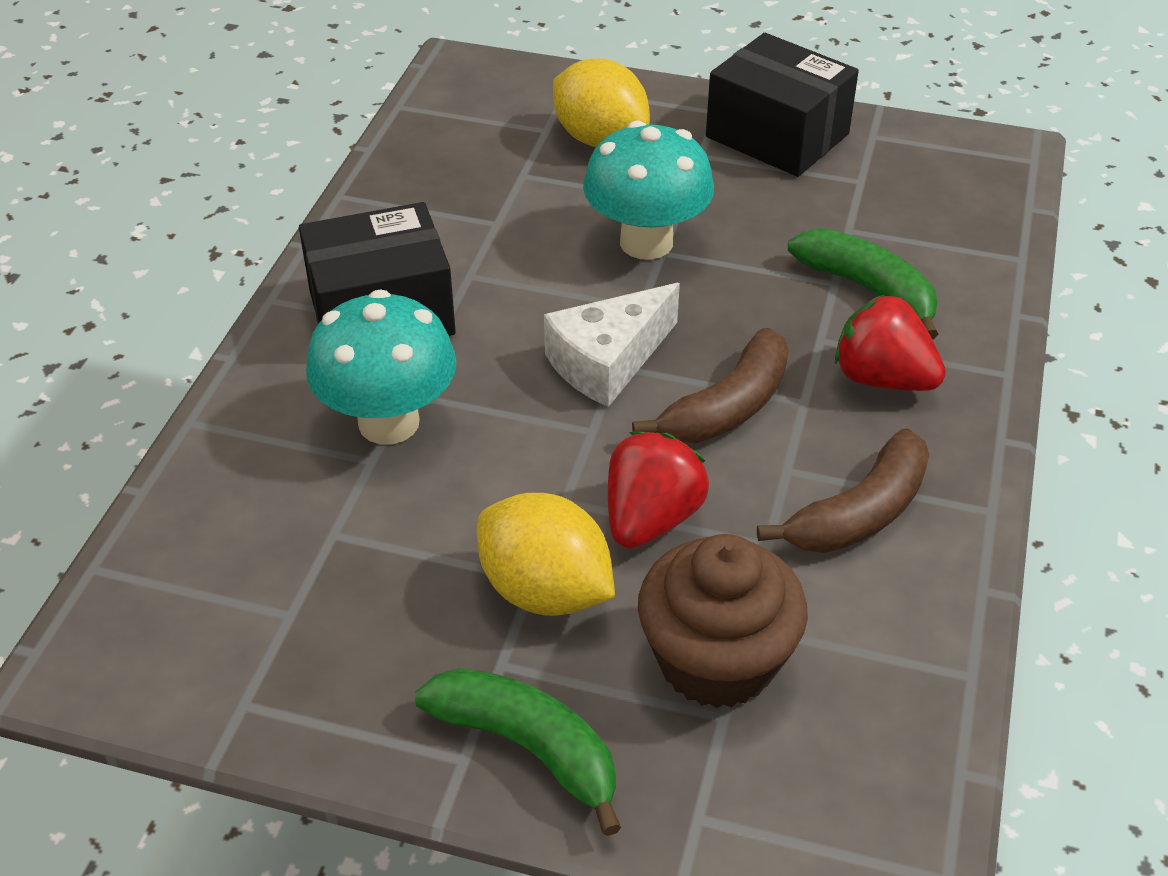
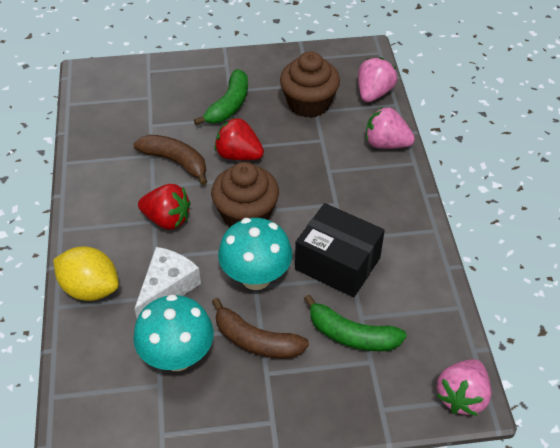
black box: 2 -> 1
brown cupcake: 1 -> 2
pink strawberry: 0 -> 3
yellow lemon: 2 -> 1

